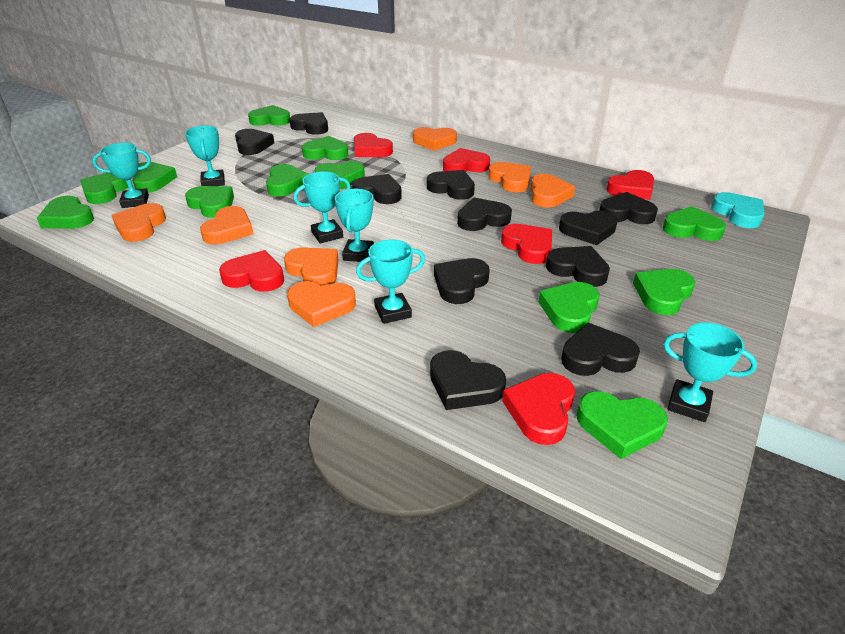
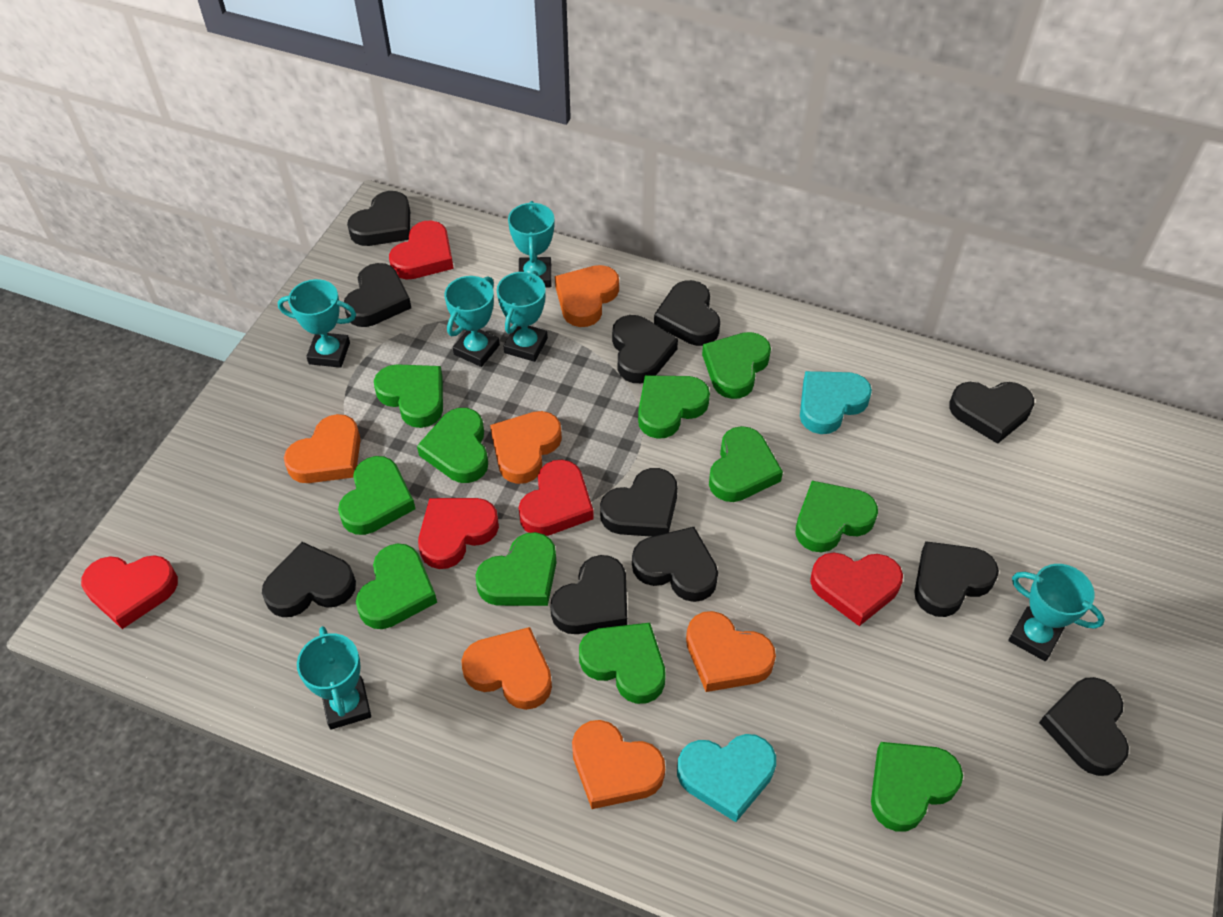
green heart: 12 -> 11
orange heart: 7 -> 6
red heart: 6 -> 5
turquoise heart: 1 -> 2

